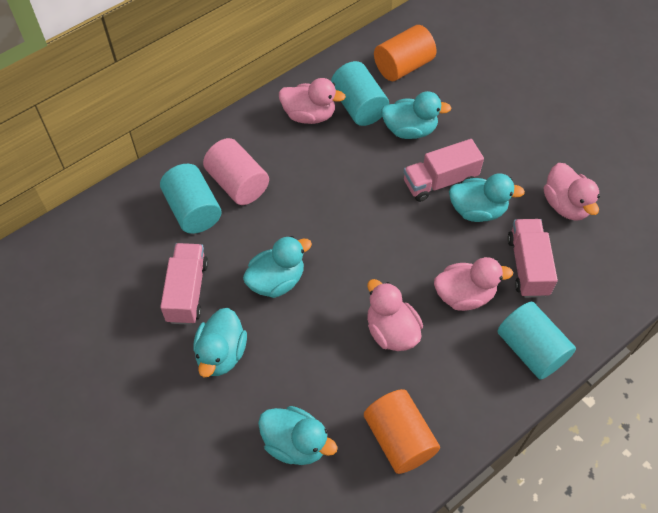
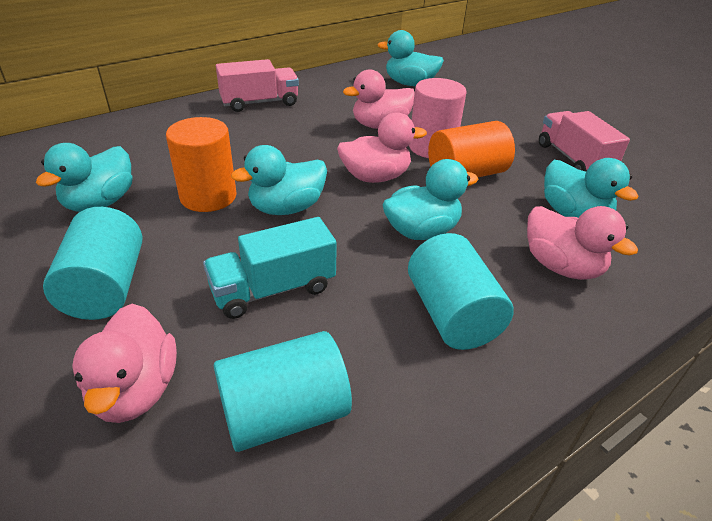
pink truck: 3 -> 2
turquoise truck: 0 -> 1

